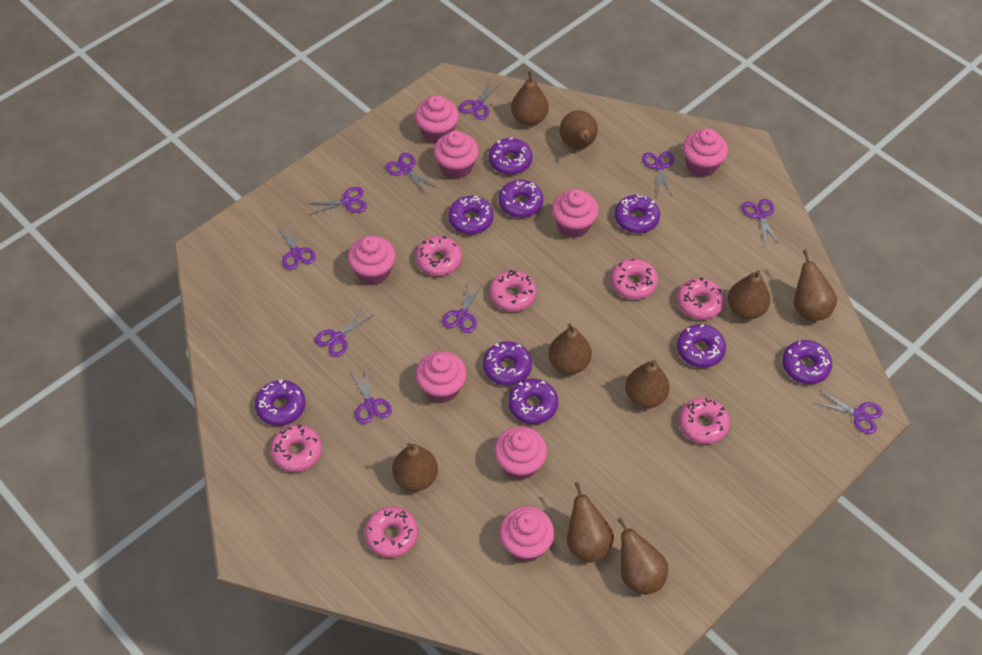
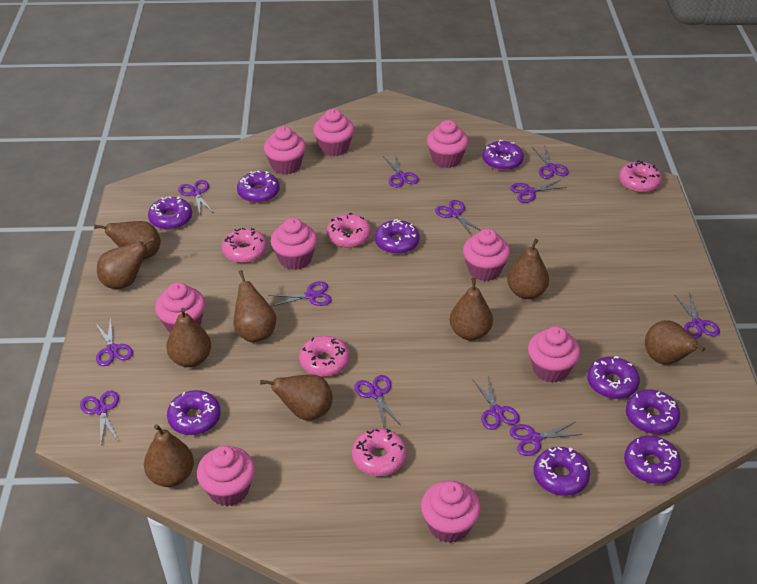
pink cupcake: 8 -> 9
pink donut: 7 -> 5
purple scissors: 10 -> 12

